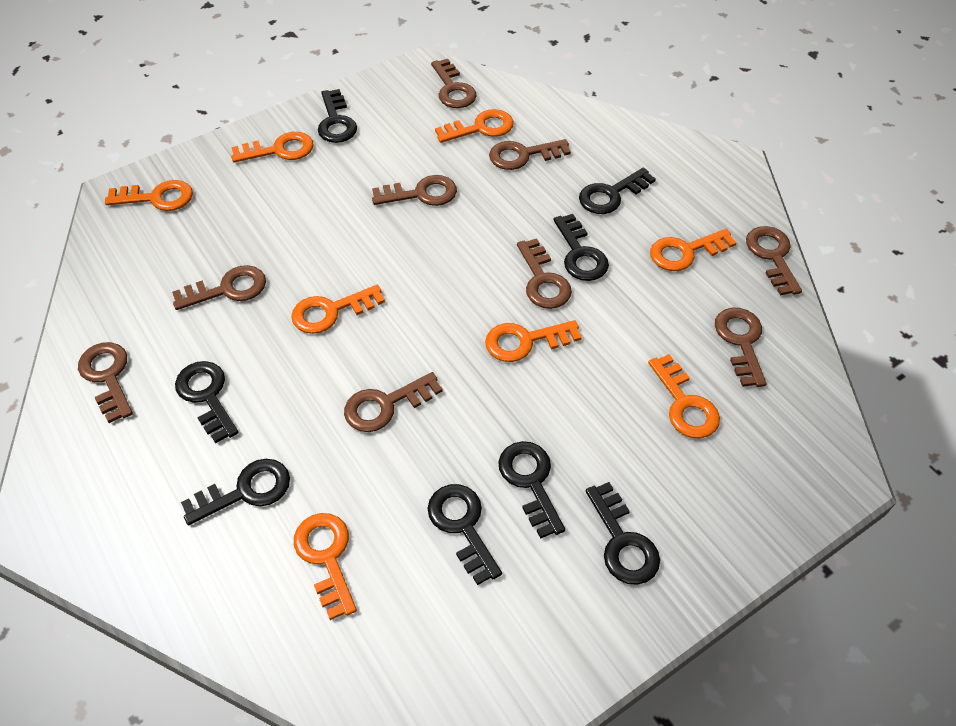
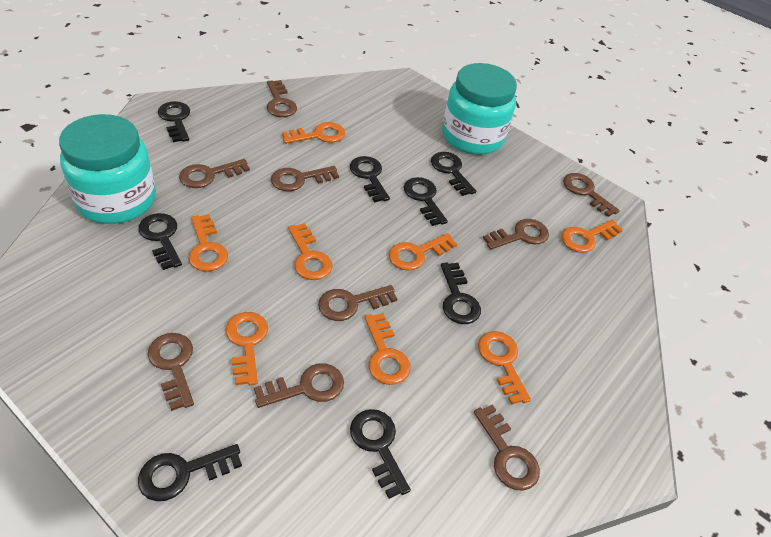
turquoise jar: 0 -> 2

